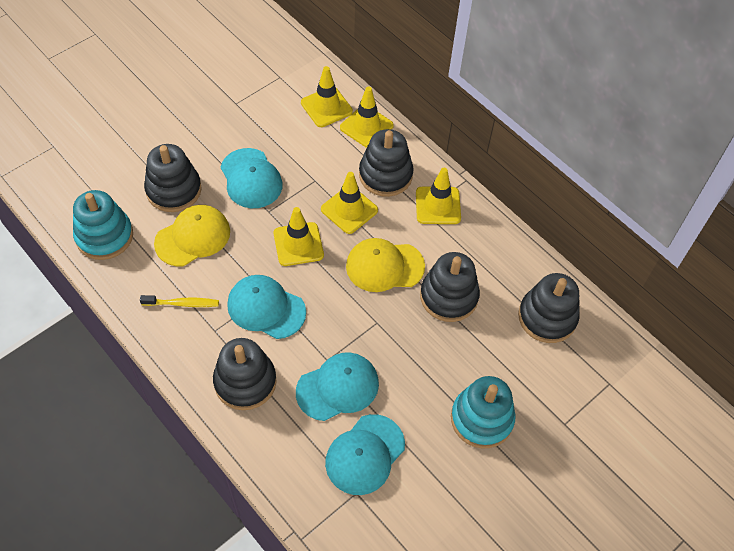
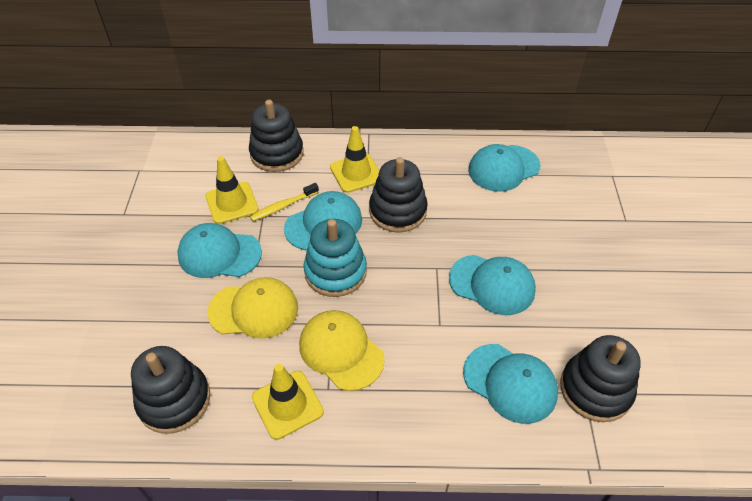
black stacking toy: 5 -> 4
turquoise cap: 4 -> 5
turquoise stacking toy: 2 -> 1
yellow traffic cone: 5 -> 3

